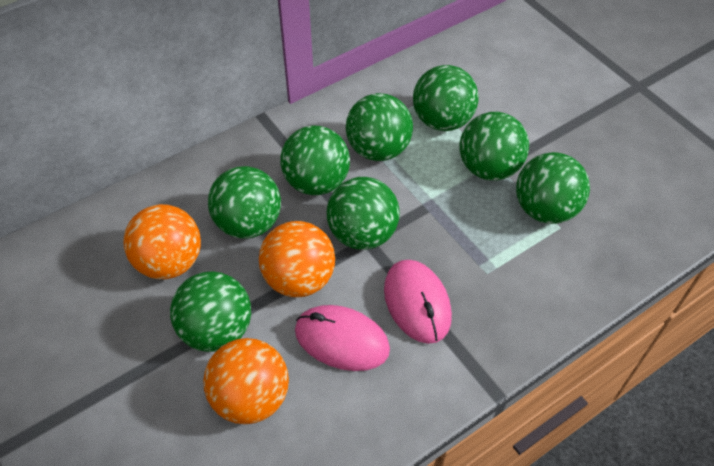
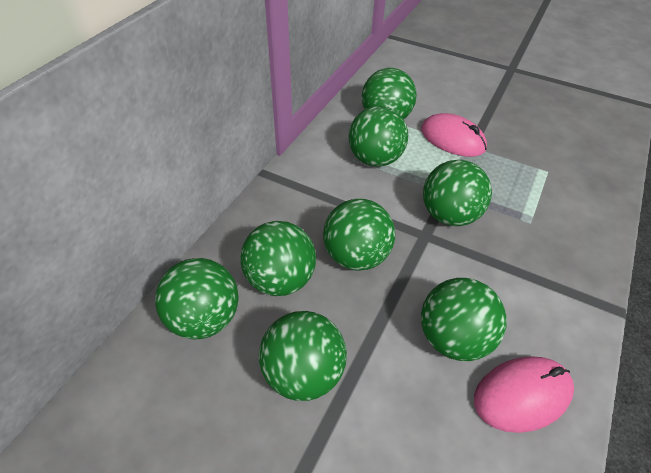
orange ball: 3 -> 0

